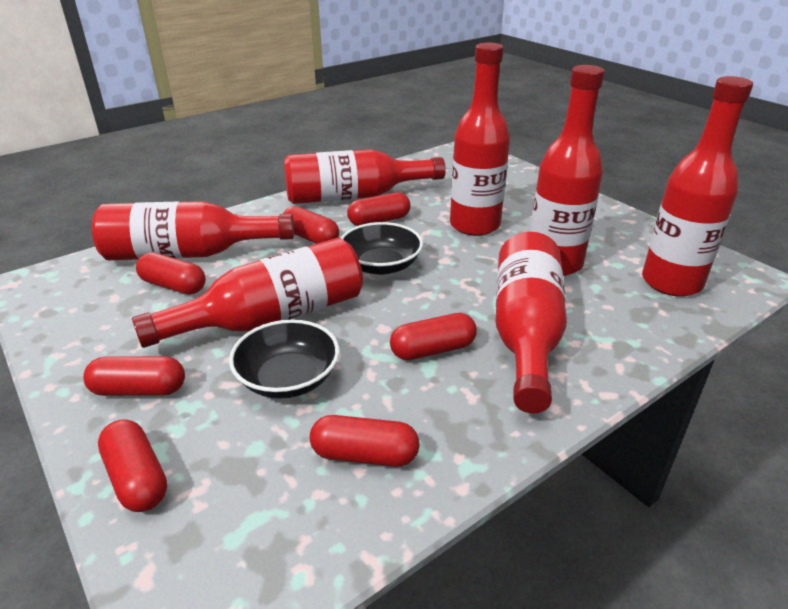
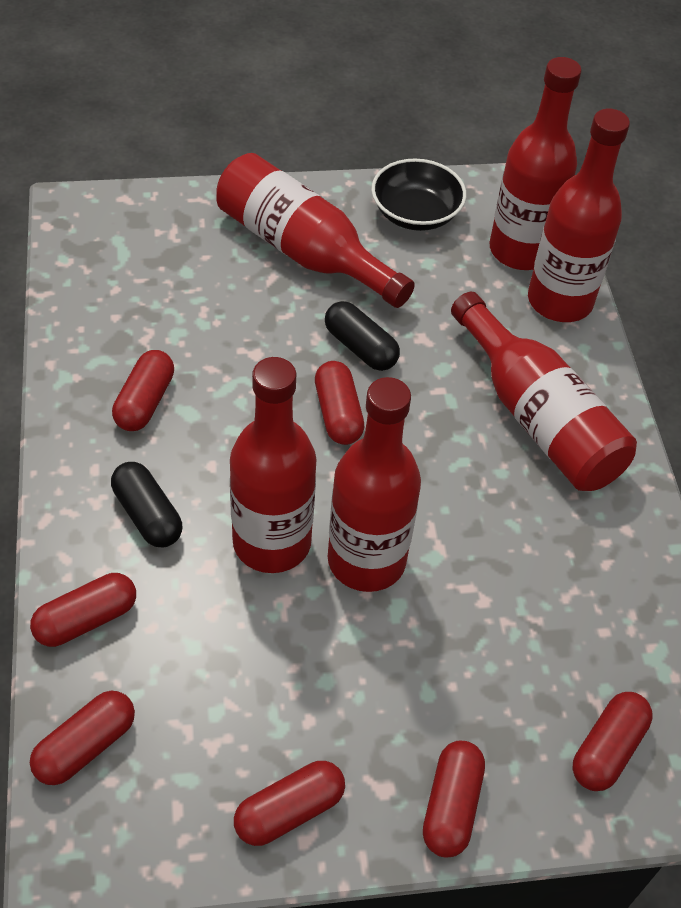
black bowl: 2 -> 1
black capsule: 0 -> 2
red bottle: 7 -> 6

